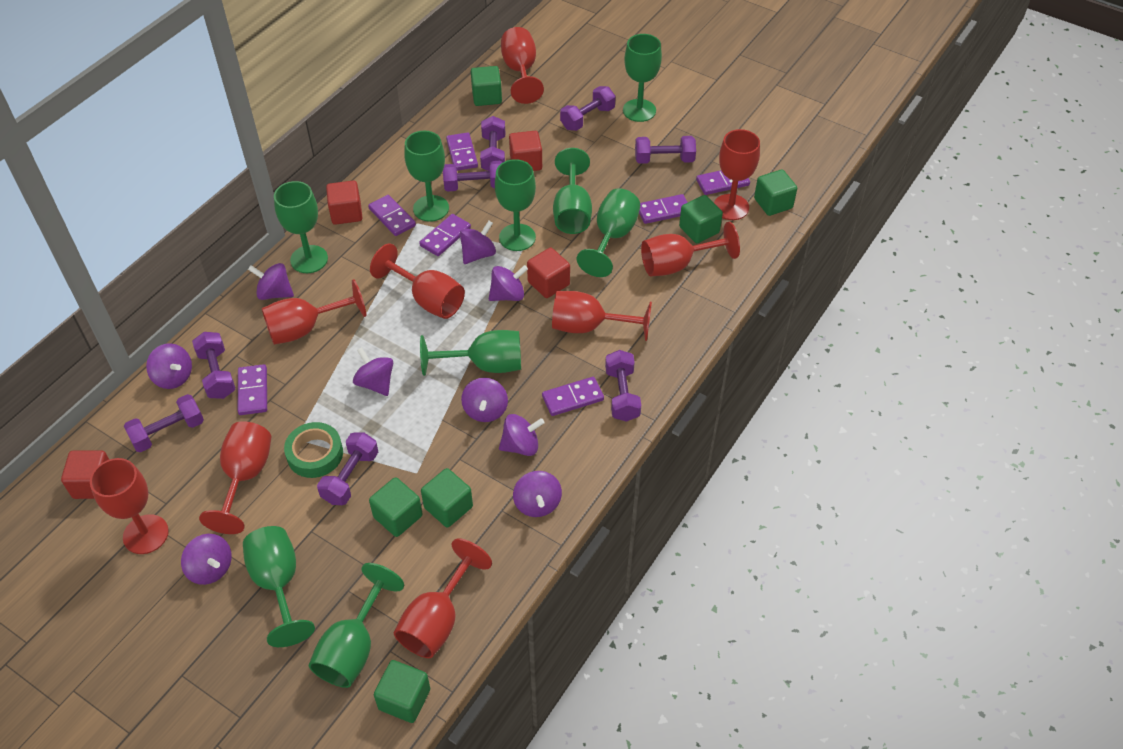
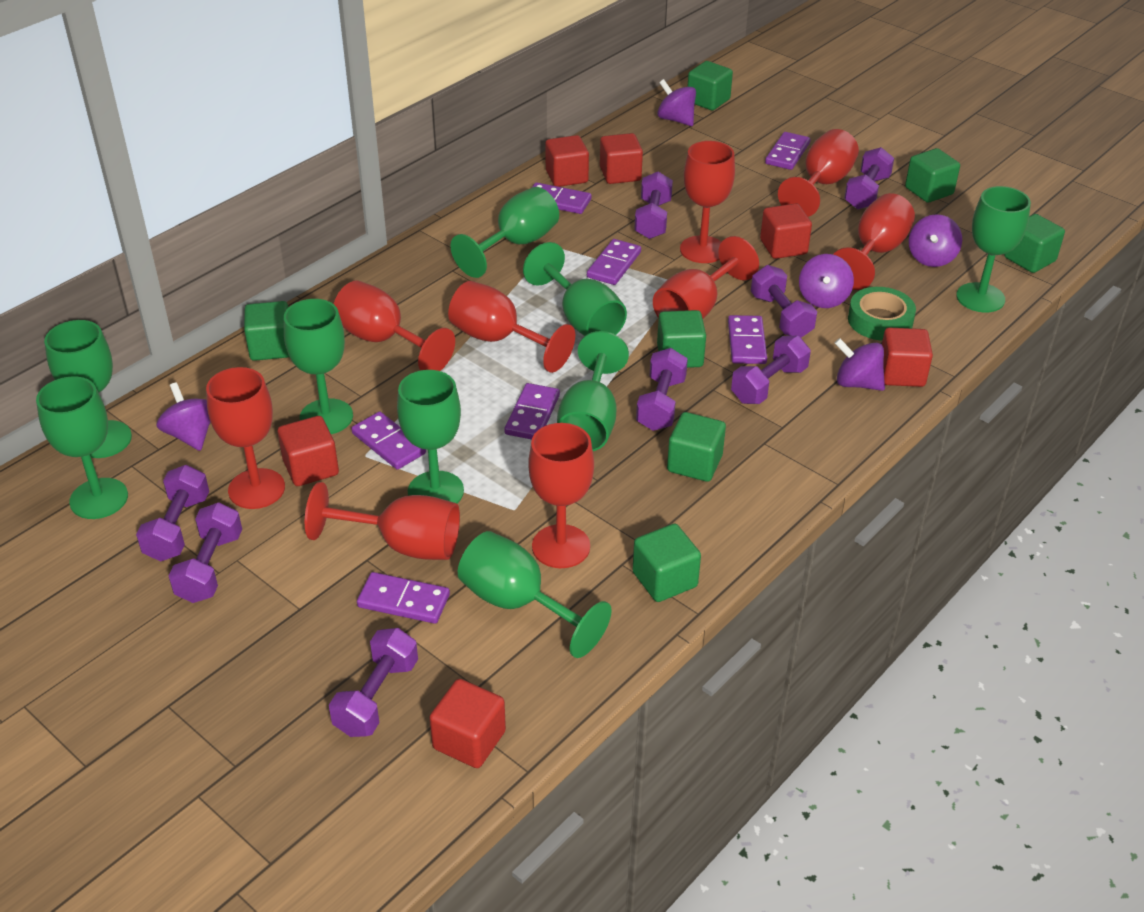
green cube: 6 -> 7
purple spinning top: 9 -> 5
red cube: 4 -> 6

